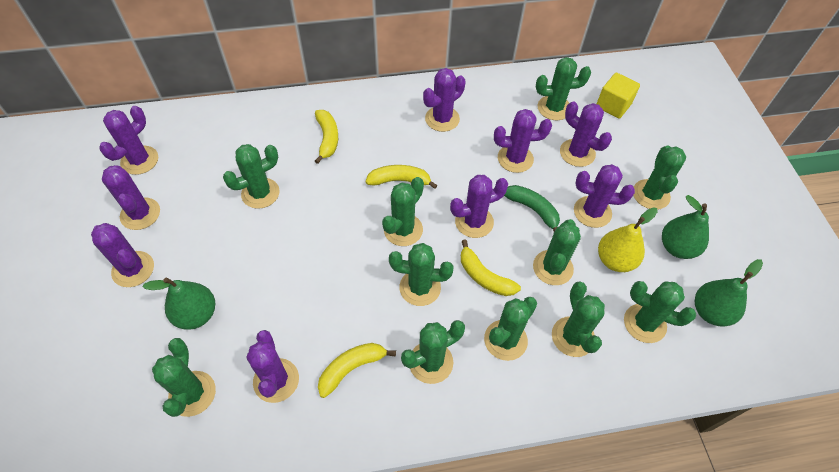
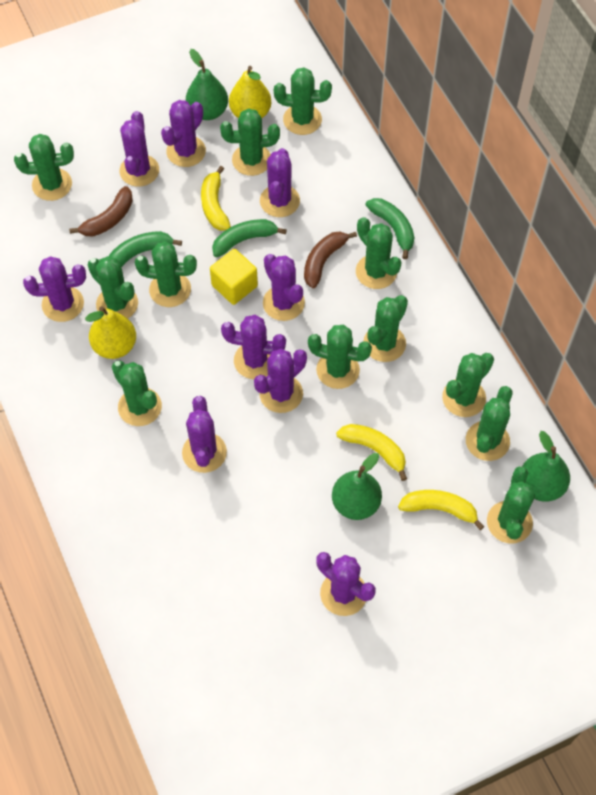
brown banana: 0 -> 2
green banana: 1 -> 3
green cactus: 11 -> 12
yellow banana: 4 -> 3
yellow pear: 1 -> 2

